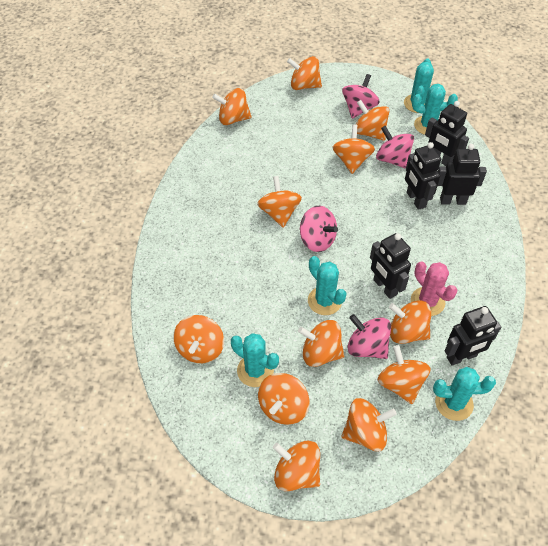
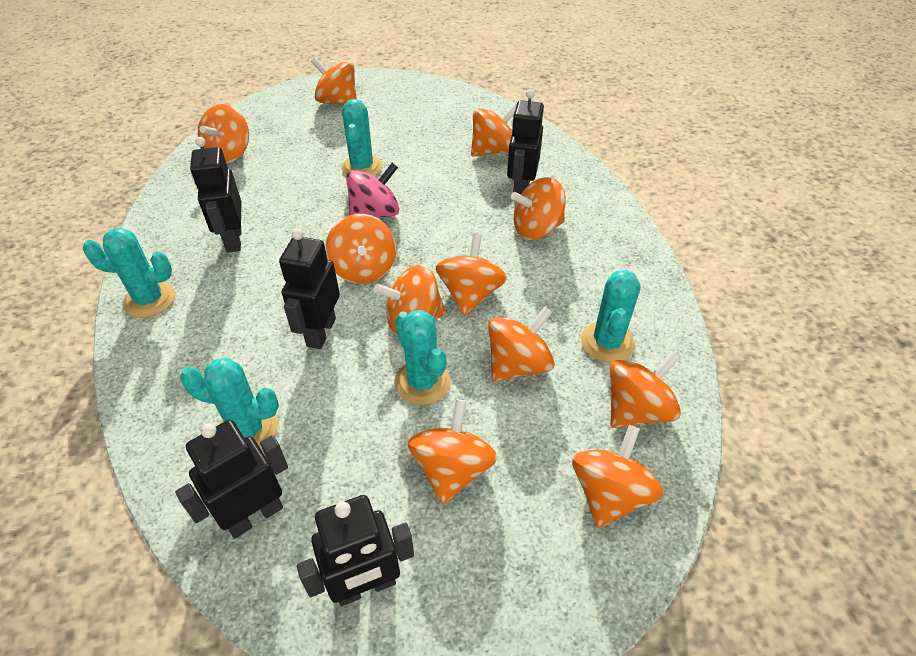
orange spinning top: 12 -> 11
pink cactus: 1 -> 0
pink spinning top: 4 -> 1

